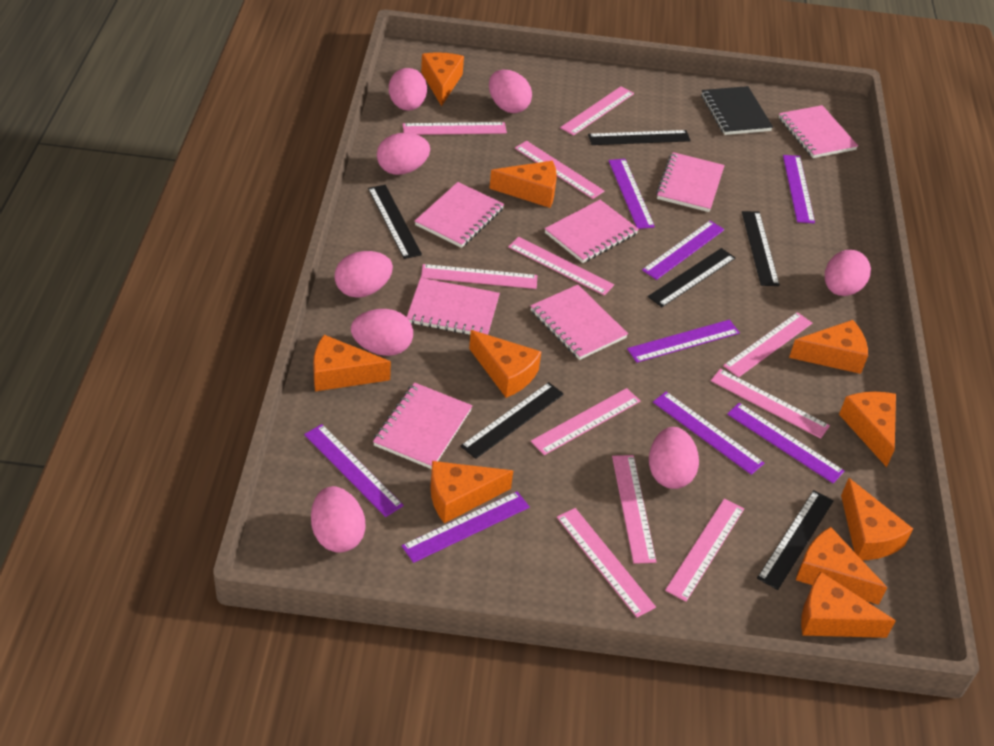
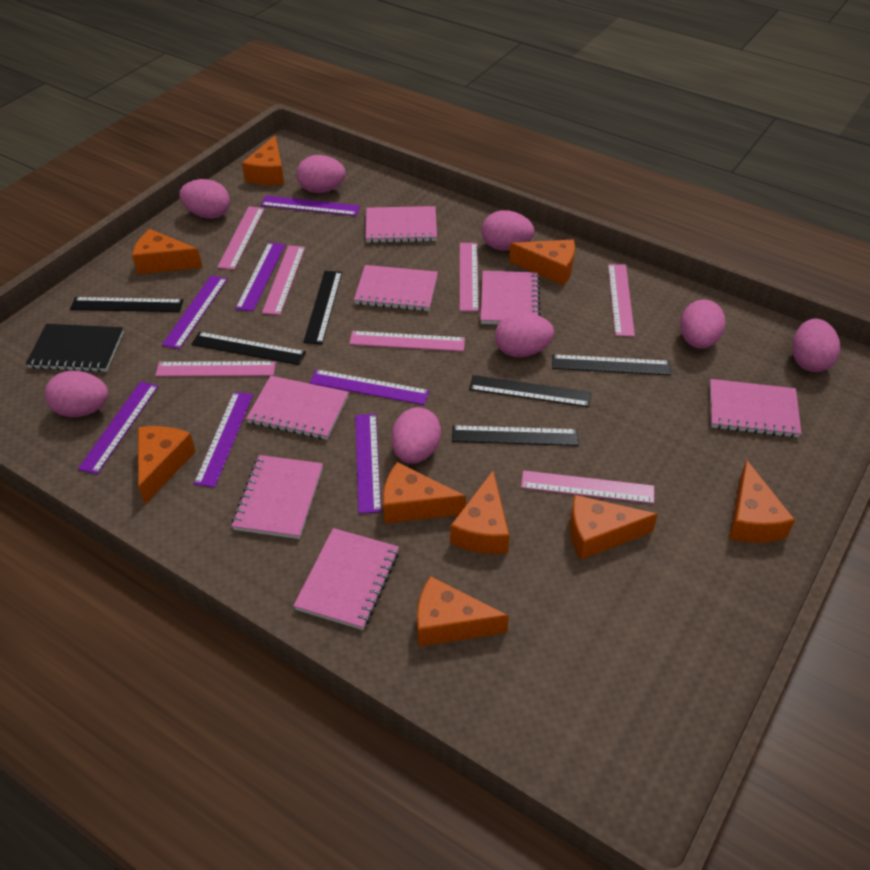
orange cheese: 10 -> 9
pink ruler: 11 -> 7
purple ruler: 8 -> 7

